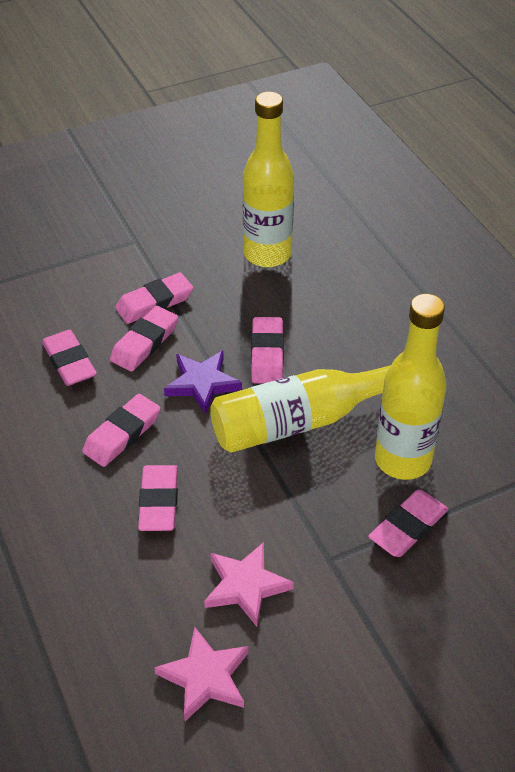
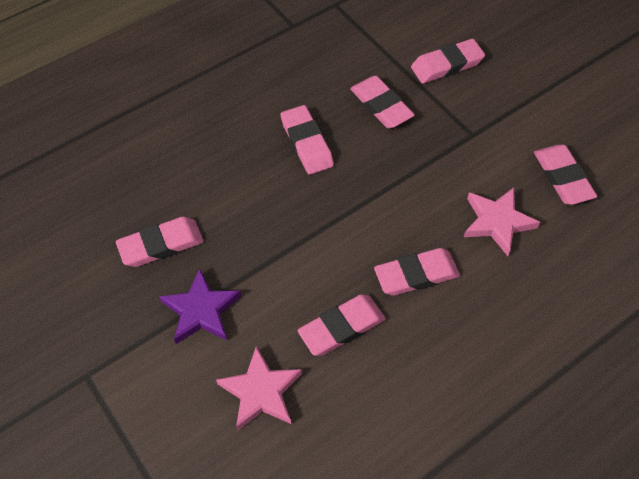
yellow bottle: 3 -> 0

